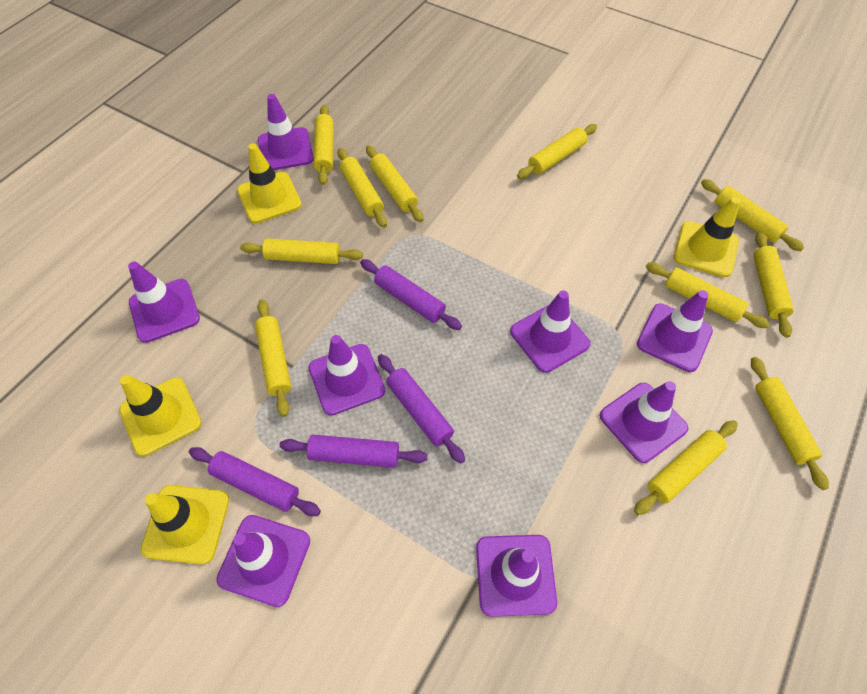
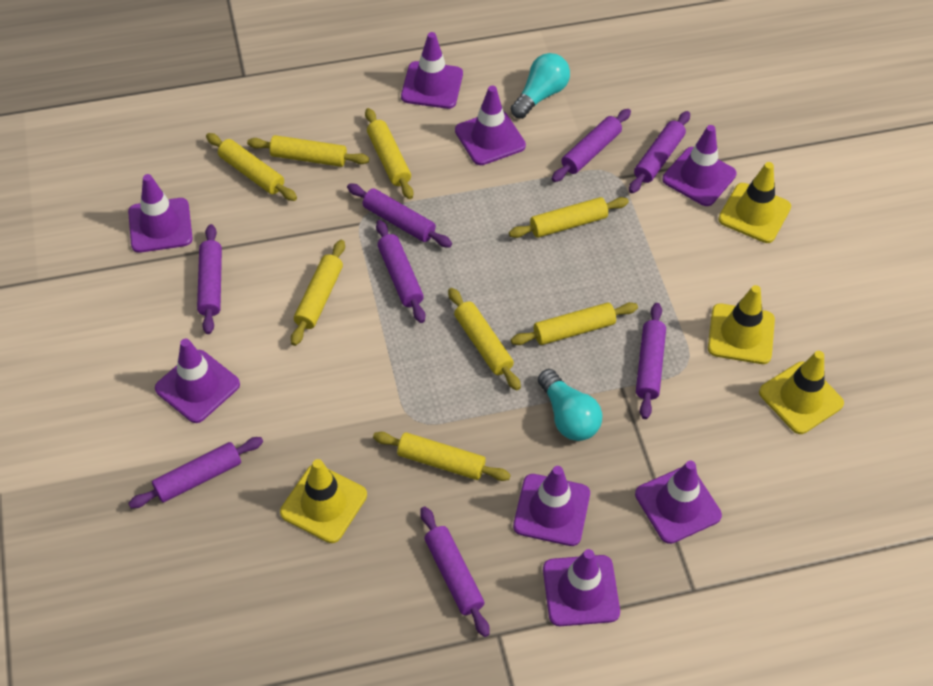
purple rolling pin: 4 -> 8
turquoise light bulb: 0 -> 2
yellow rolling pin: 11 -> 8

